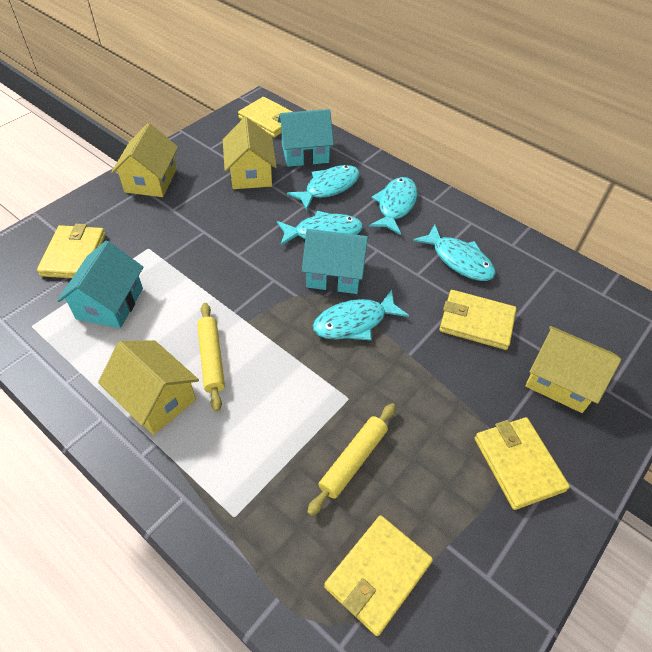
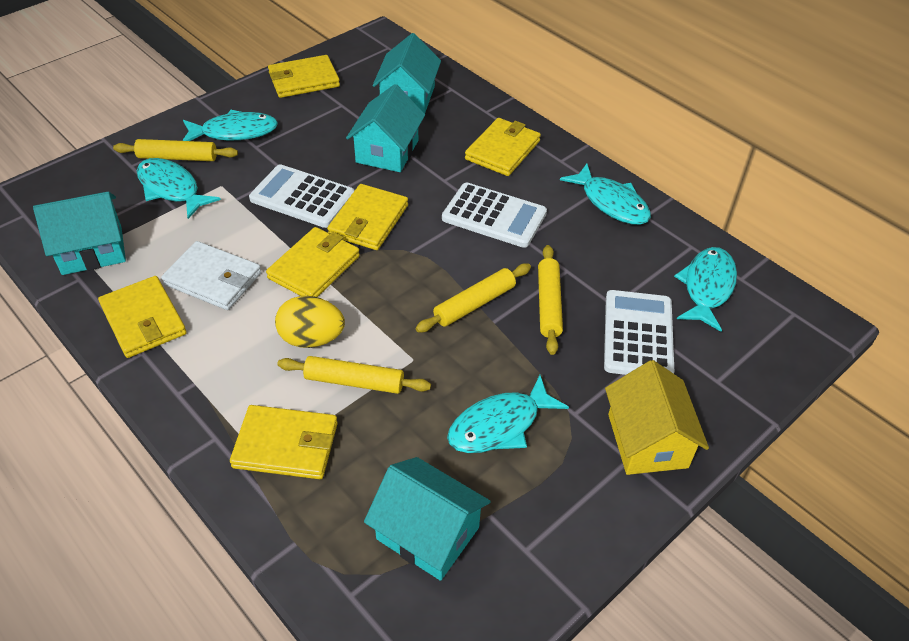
turquoise house: 3 -> 4
white calculator: 0 -> 3
white wallet: 0 -> 1
yellow egg: 0 -> 1
yellow house: 4 -> 1
yellow rolling pin: 2 -> 4
yellow wallet: 5 -> 6

